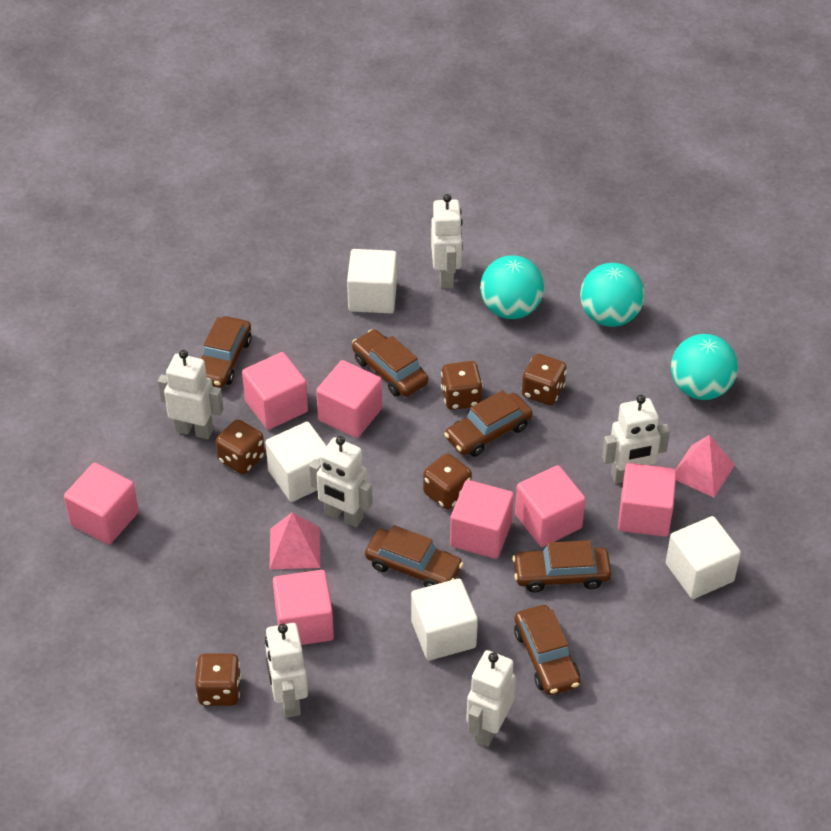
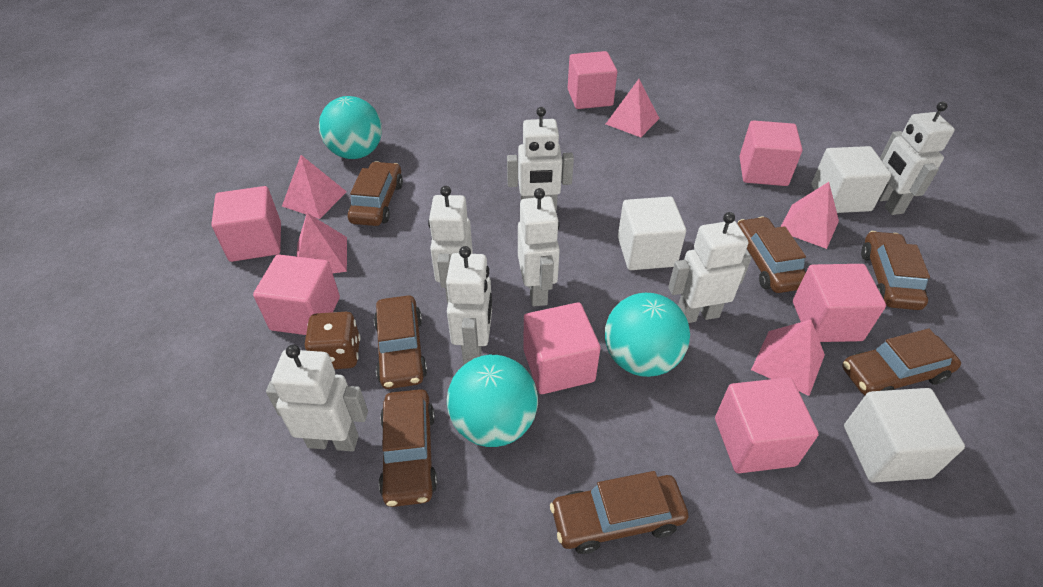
brown car: 6 -> 7
brown dice: 5 -> 1
pink pyramid: 2 -> 5
white cube: 4 -> 3
white robot: 6 -> 7

